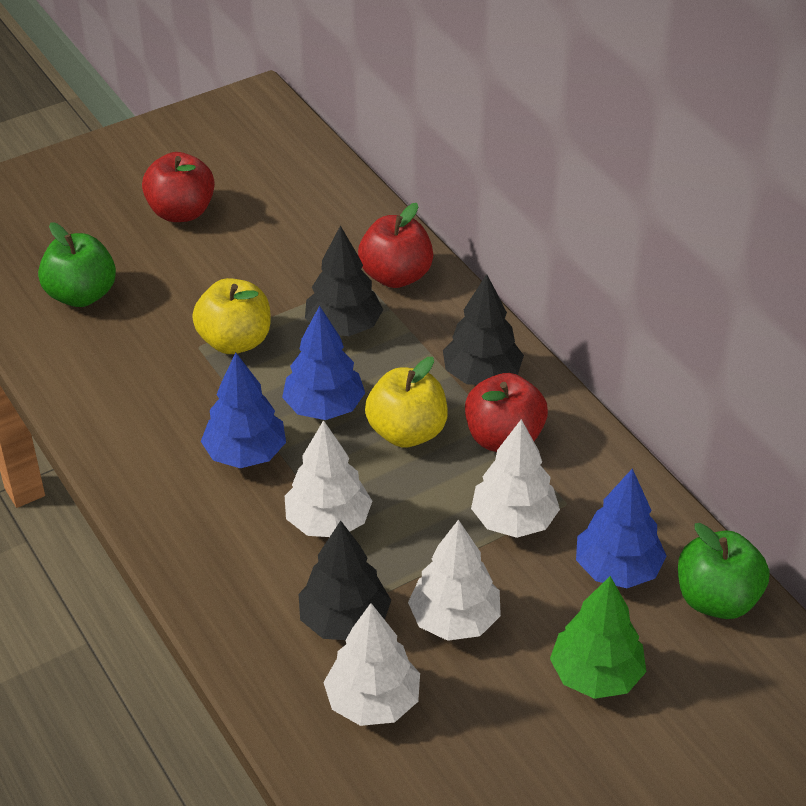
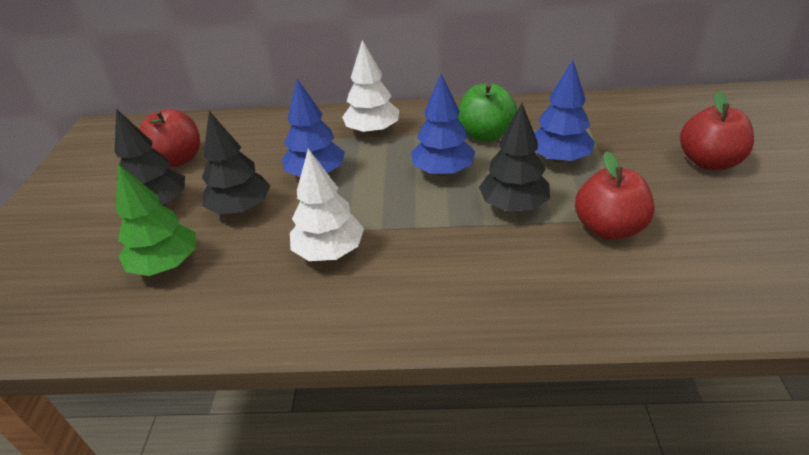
green apple: 2 -> 1
white tree: 4 -> 2
yellow apple: 2 -> 0

